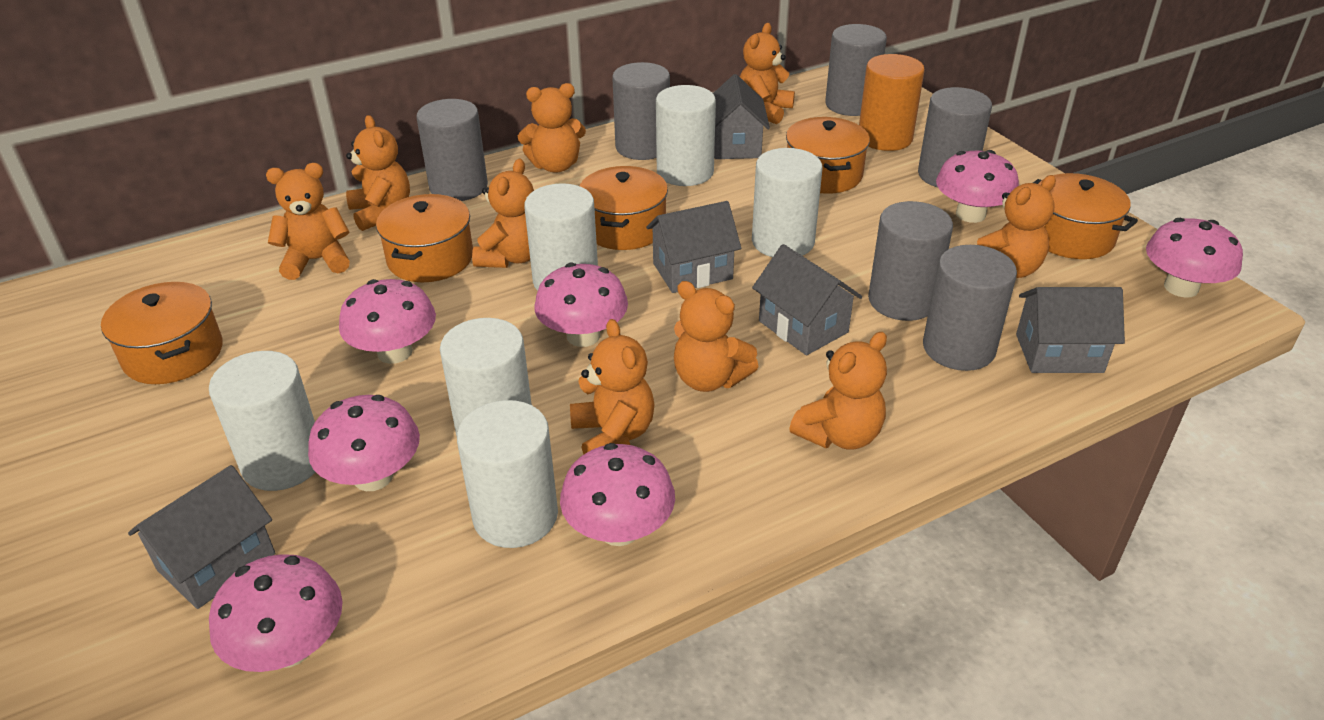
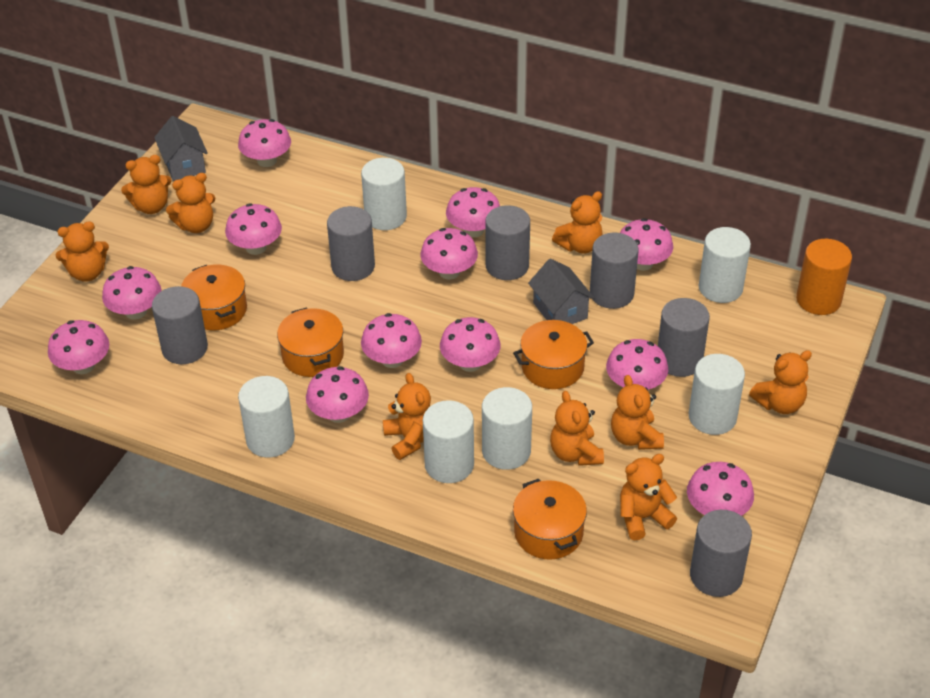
grey house: 5 -> 2
orange pot: 5 -> 4
pink mushroom: 7 -> 12

